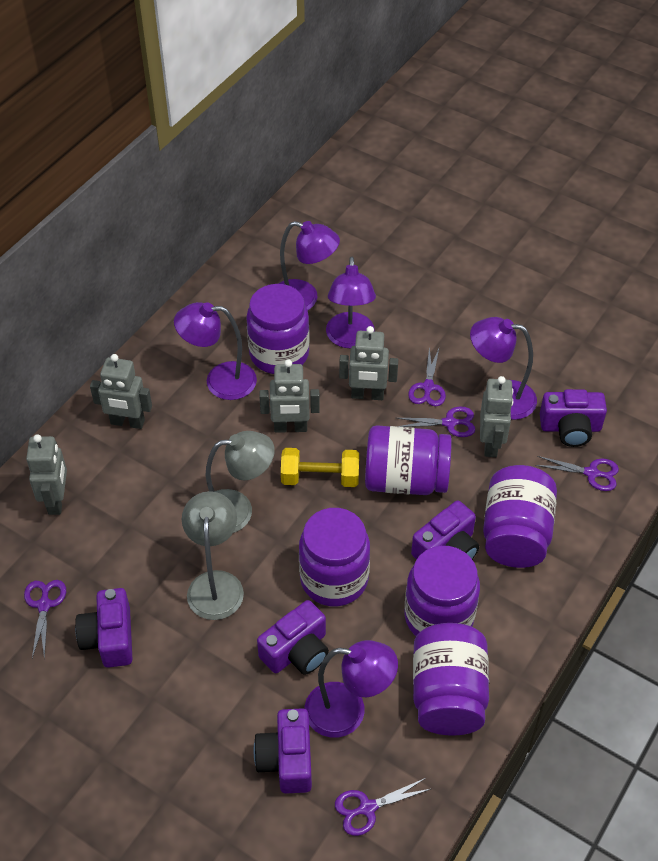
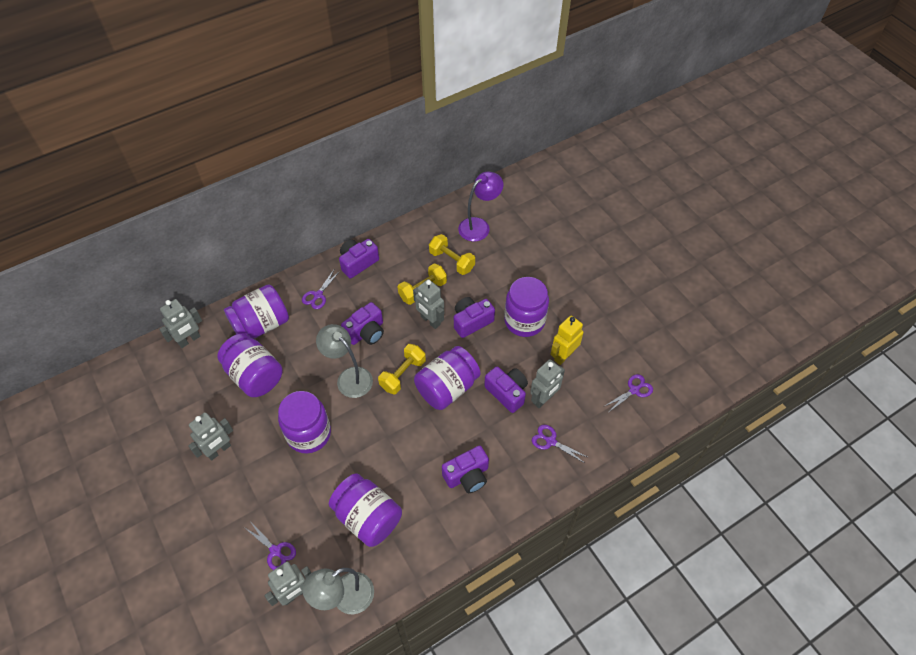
purple lamp: 5 -> 1
purple scissors: 5 -> 4
yellow dumbbell: 1 -> 3
yellow robot: 0 -> 1

